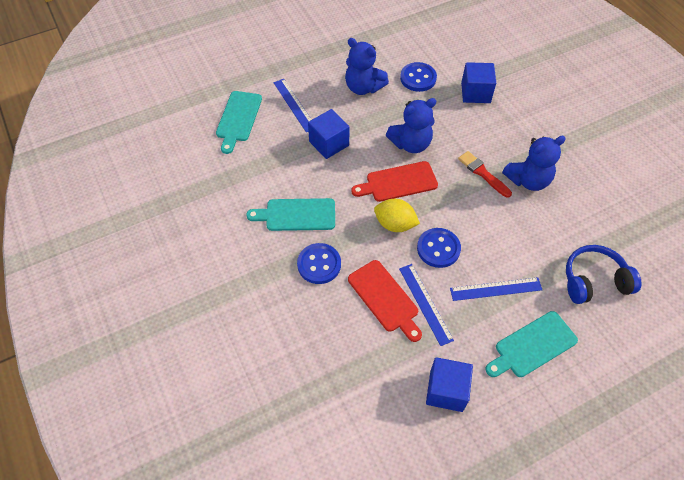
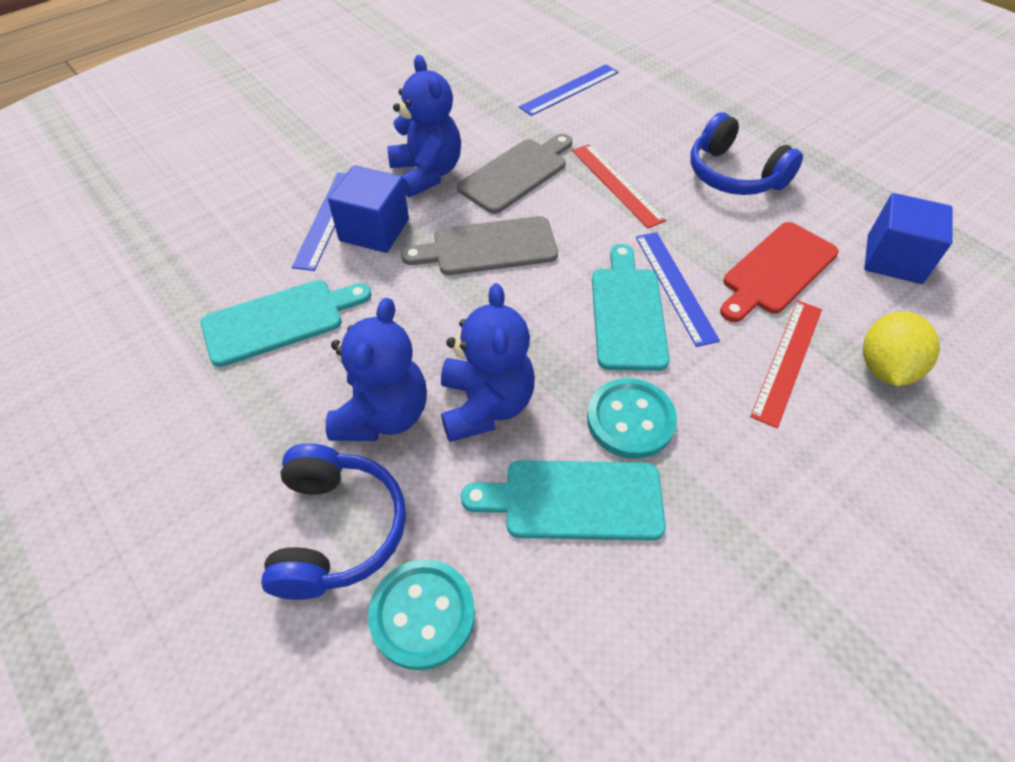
blue button: 3 -> 0
blue cube: 3 -> 2
blue headphones: 1 -> 2
grey cutting board: 0 -> 2
red brush: 1 -> 0
red cutting board: 2 -> 1
red ruler: 0 -> 2
turquoise button: 0 -> 2

